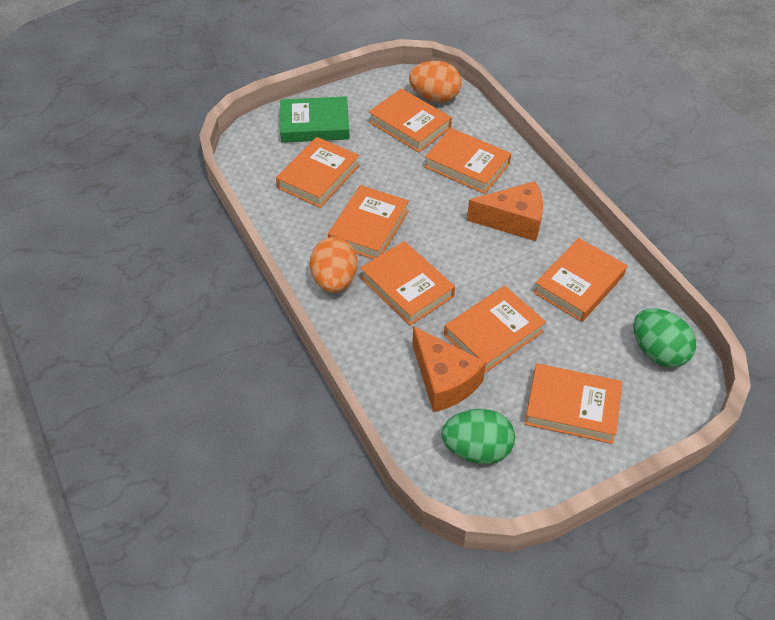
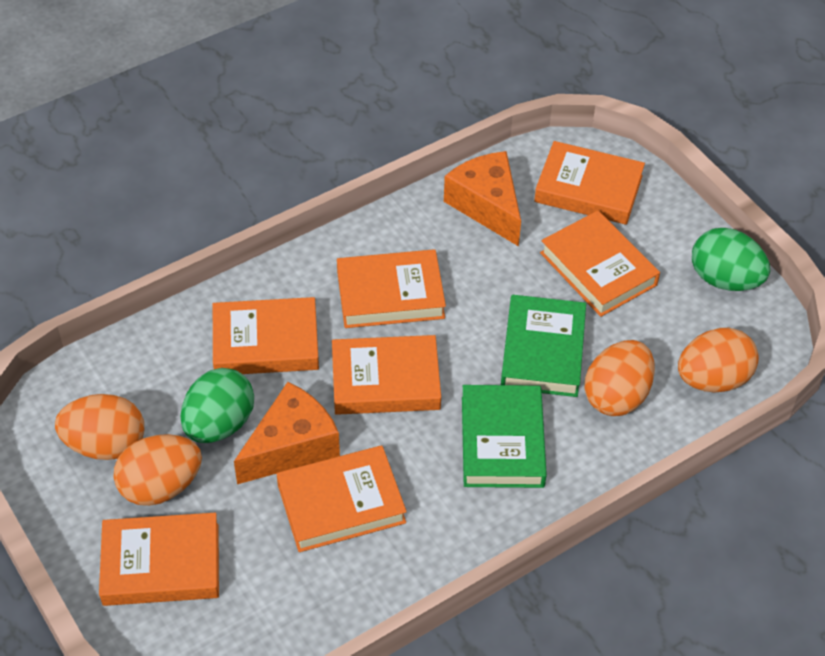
green book: 1 -> 2
orange book: 8 -> 7
orange egg: 2 -> 4

